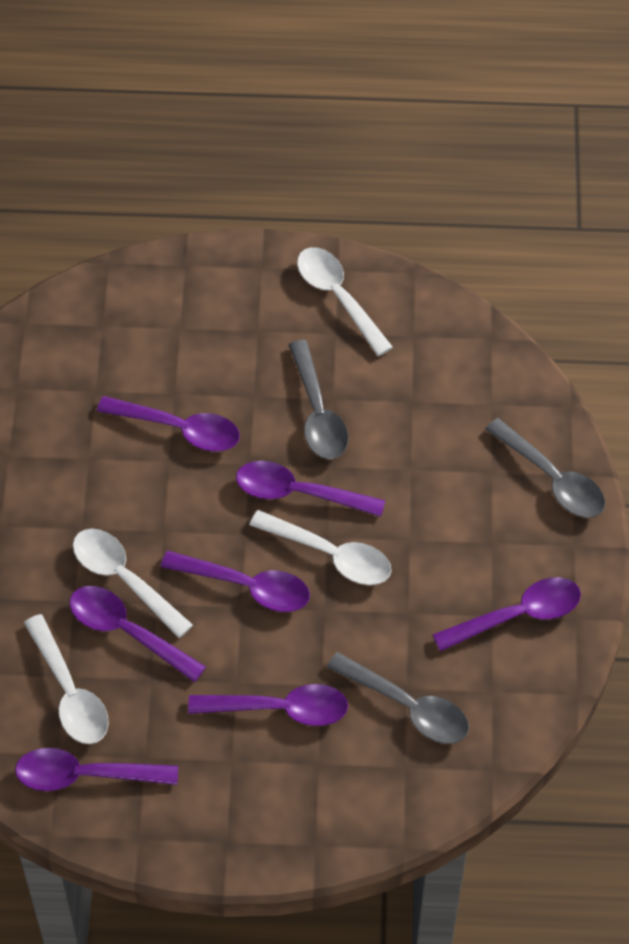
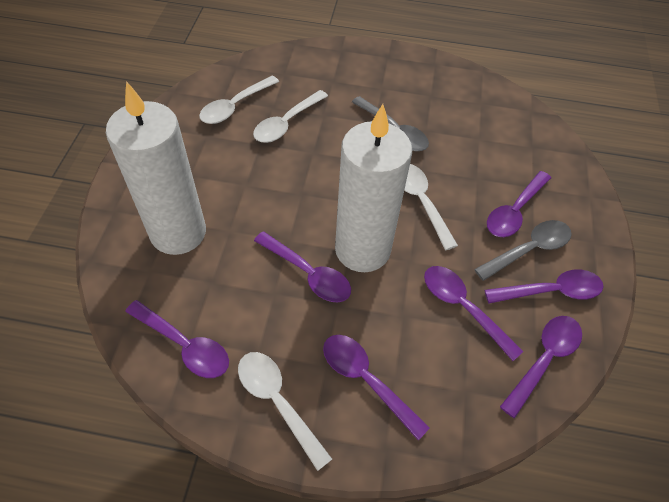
grey spoon: 3 -> 2
white candle: 0 -> 2

